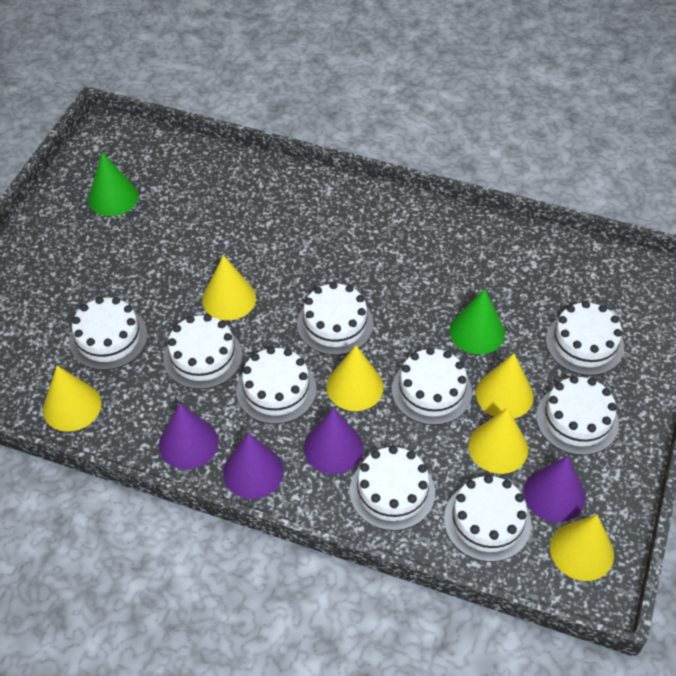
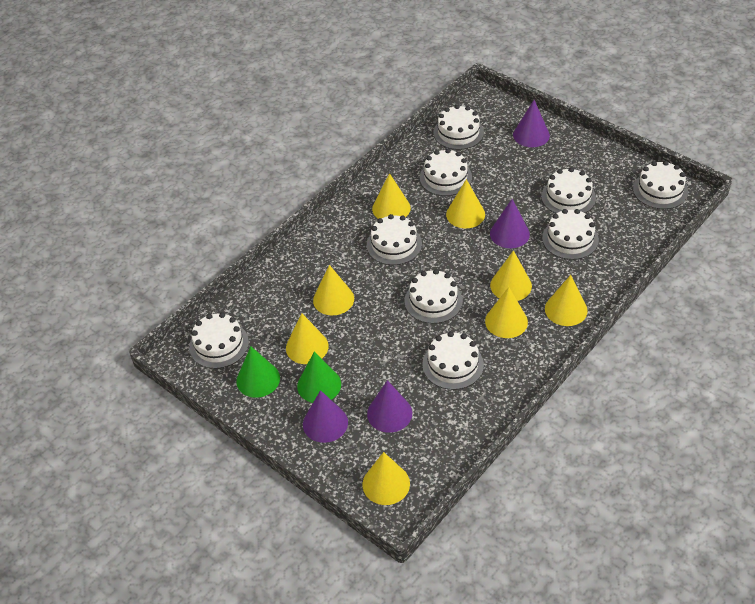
yellow cone: 6 -> 8

